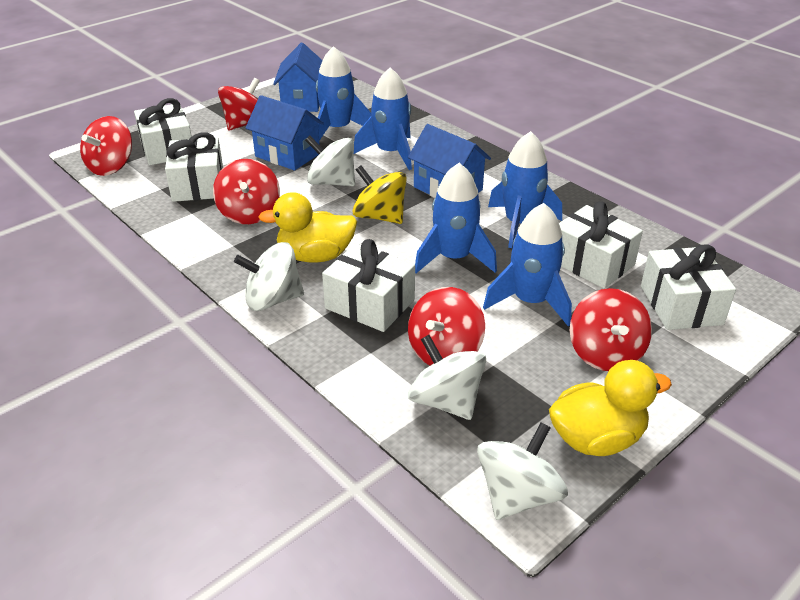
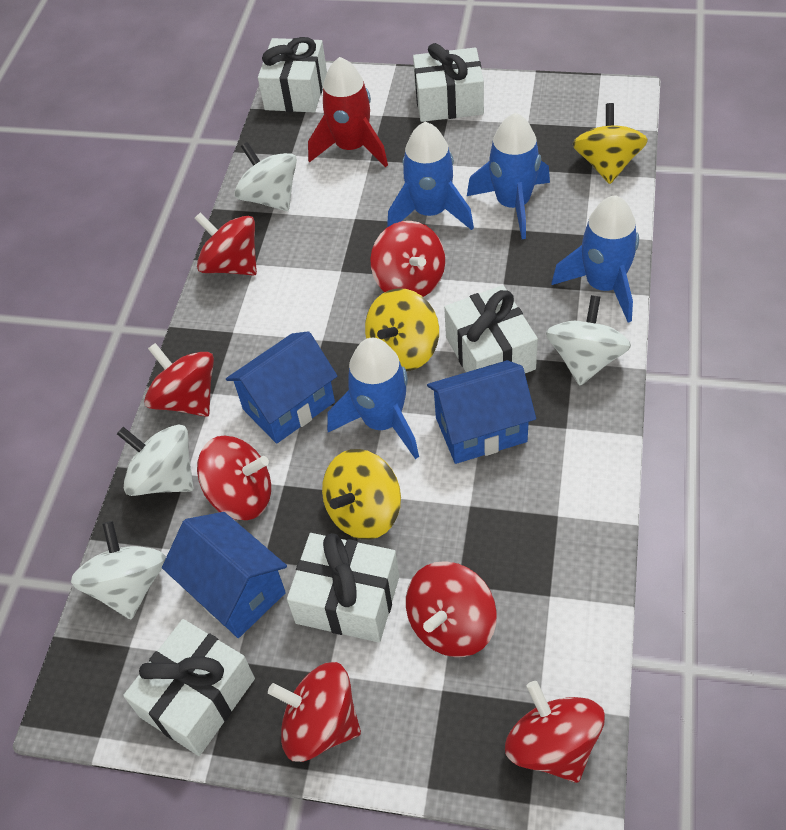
blue rocket: 5 -> 4
red rocket: 0 -> 1
red spinning top: 5 -> 7
yellow duck: 2 -> 0
yellow spinning top: 1 -> 3

